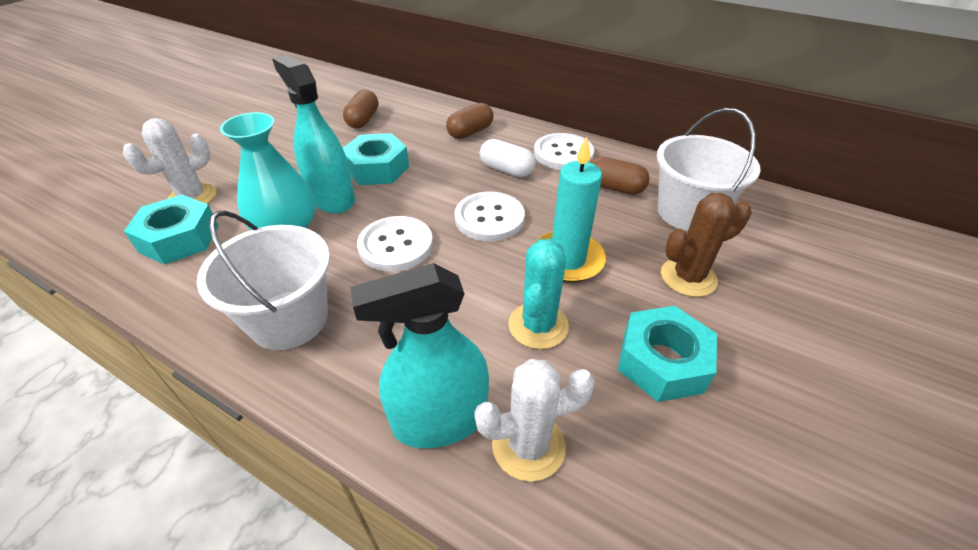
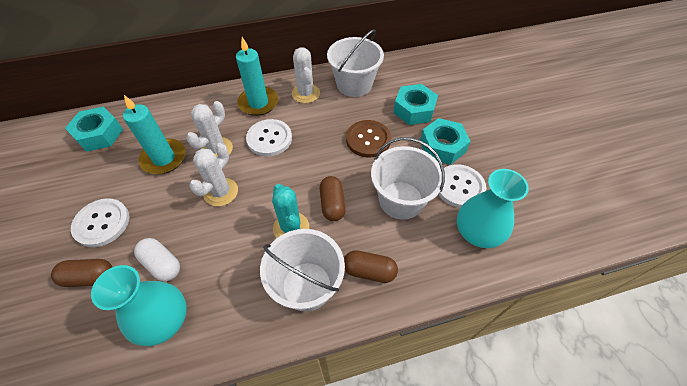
brown button: 0 -> 1
brown cactus: 1 -> 0
turquoise candle: 1 -> 2
turquoise spray bottle: 2 -> 0
turquoise vase: 1 -> 2
white bucket: 2 -> 3
white cactus: 2 -> 3

